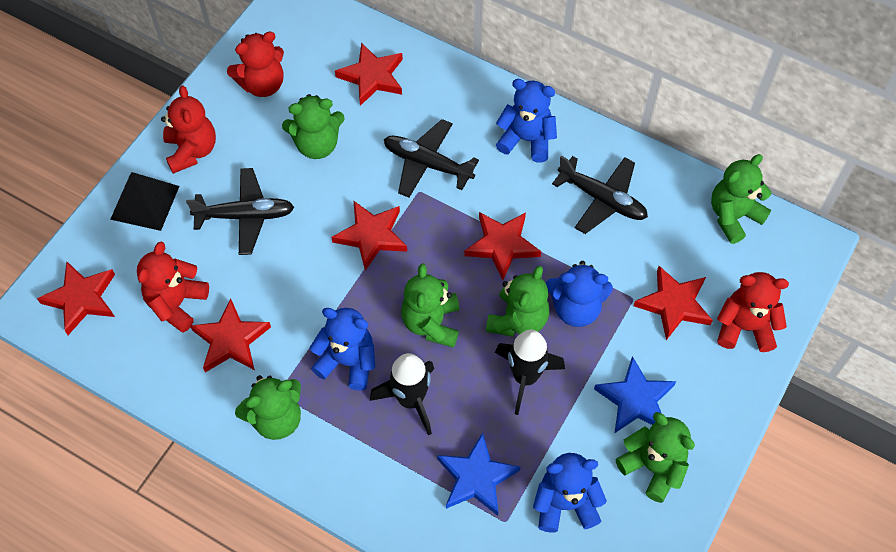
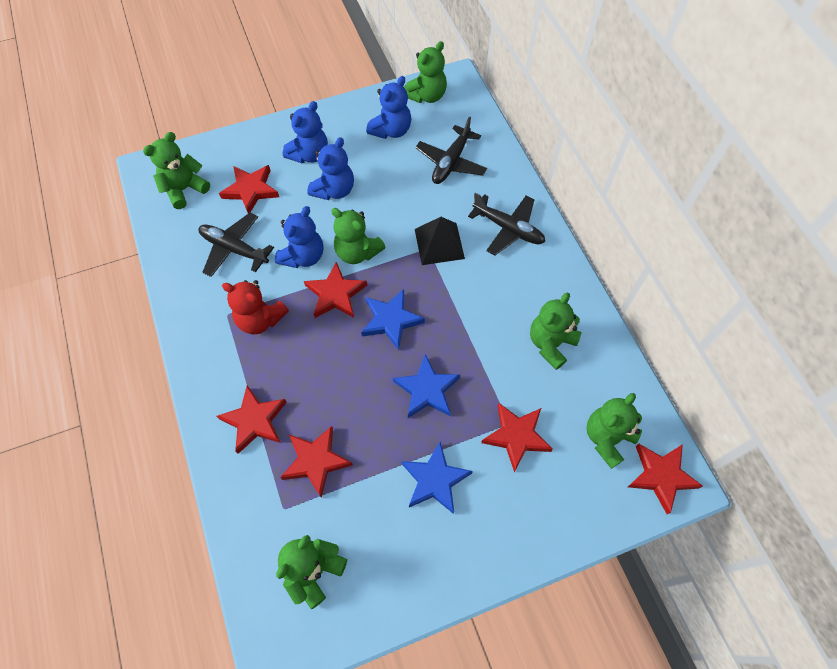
black rocket: 2 -> 0
blue star: 2 -> 3
red teddy bear: 4 -> 1

